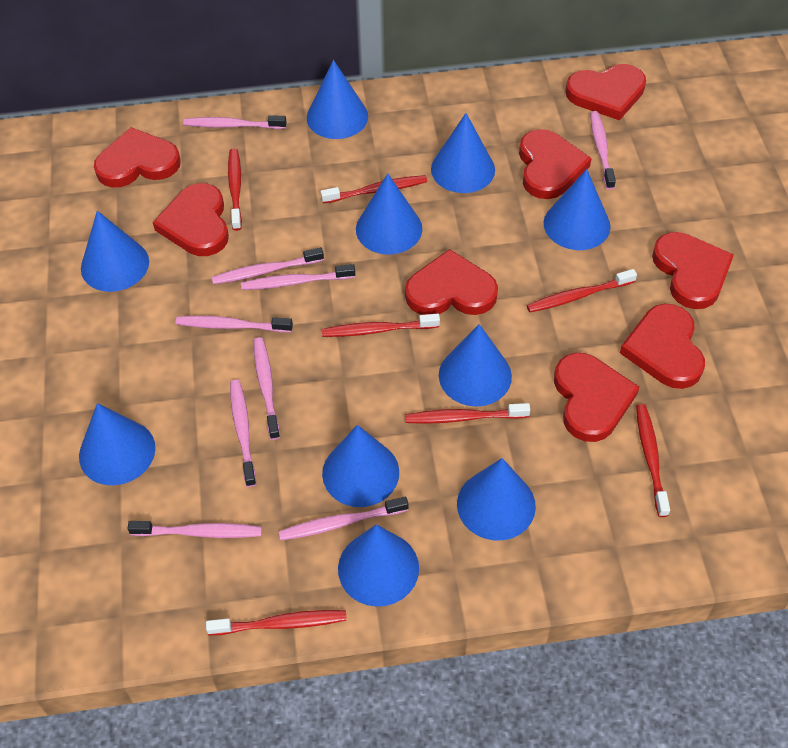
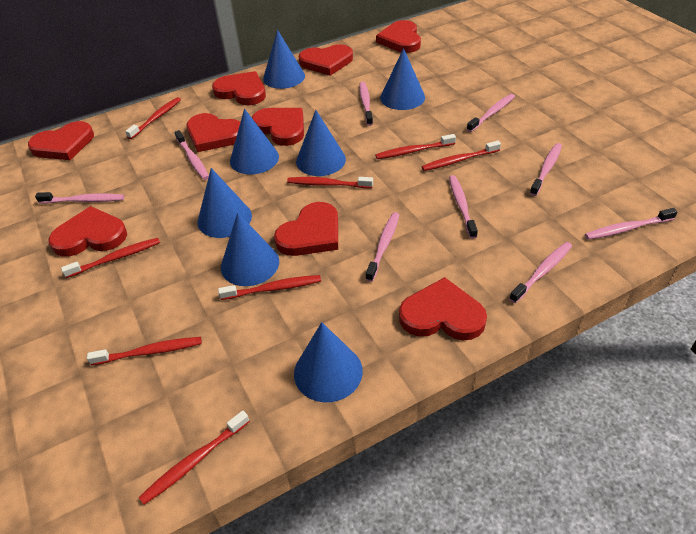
blue cone: 10 -> 7
red heart: 8 -> 9
red toothbrush: 7 -> 8

